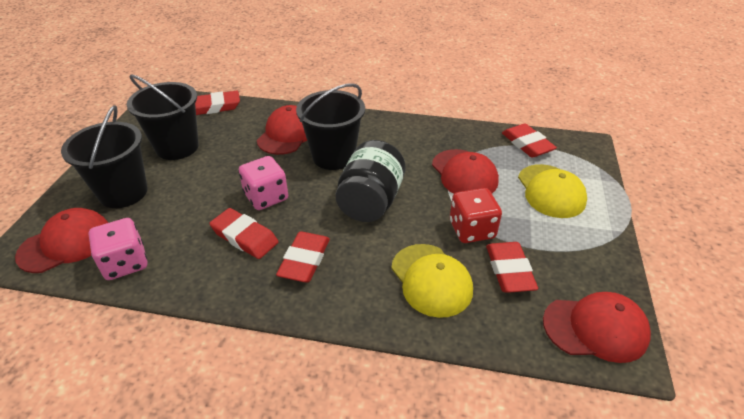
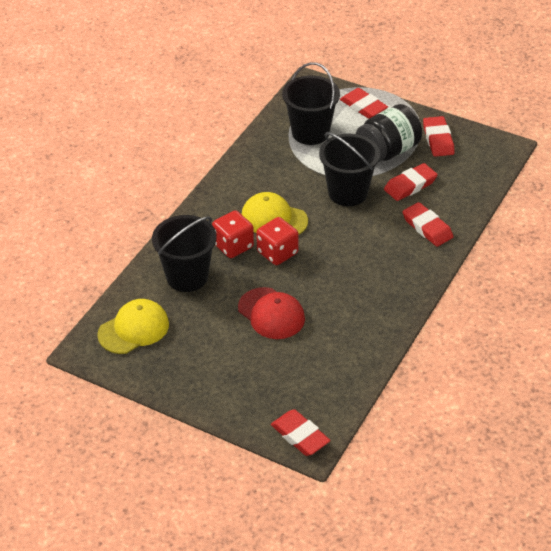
pink dice: 2 -> 0
red cap: 4 -> 1
red dice: 1 -> 2

